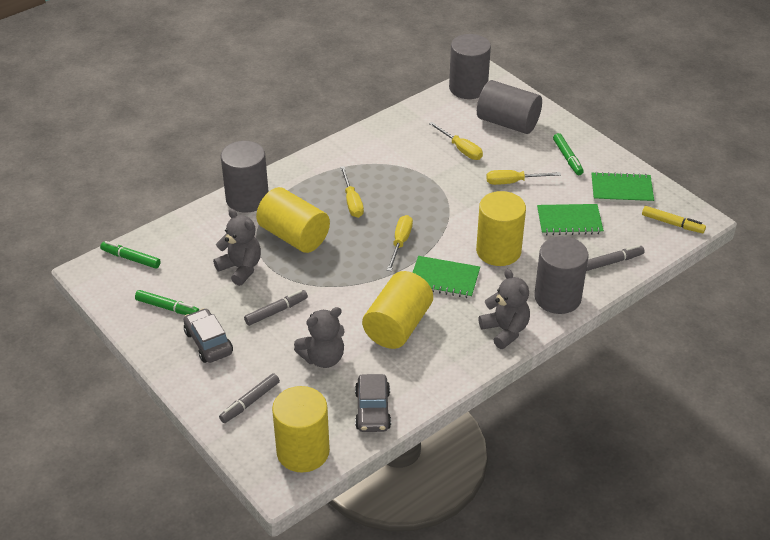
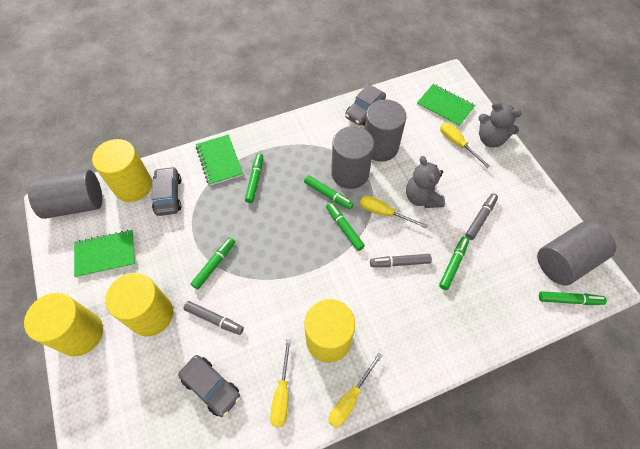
green marker: 3 -> 6
grey car: 2 -> 3
grey teddy bear: 3 -> 2
yellow marker: 1 -> 0

